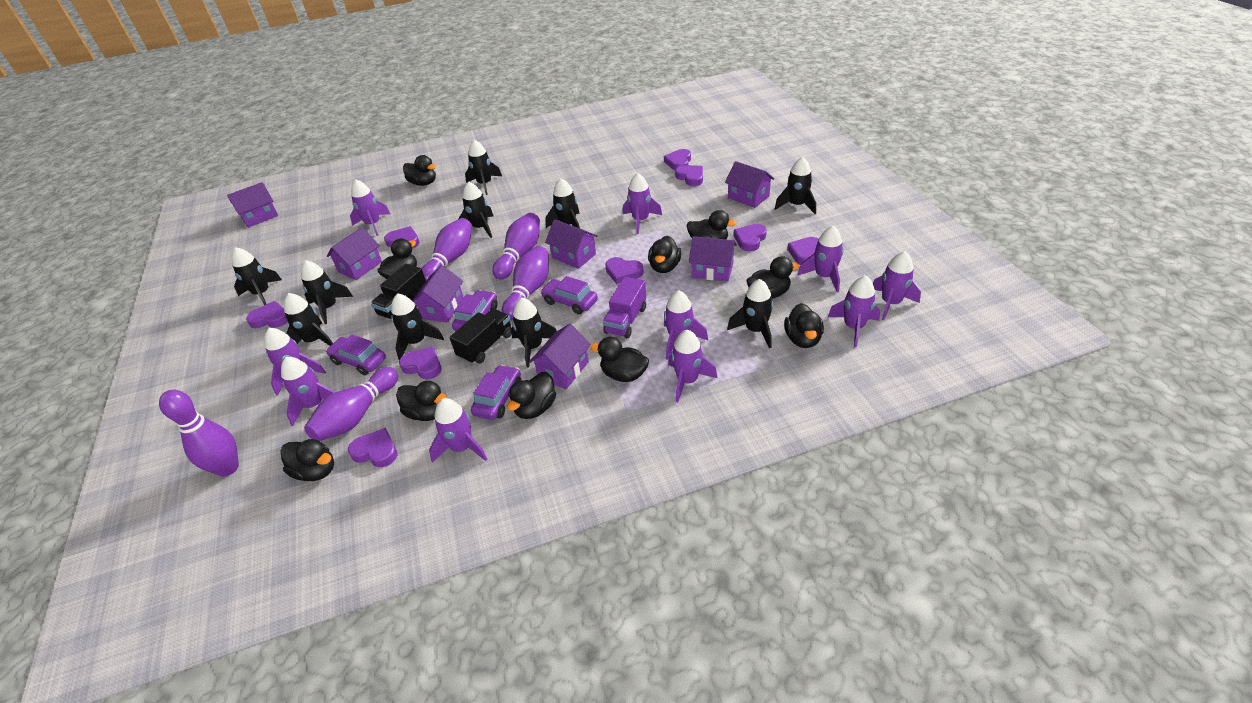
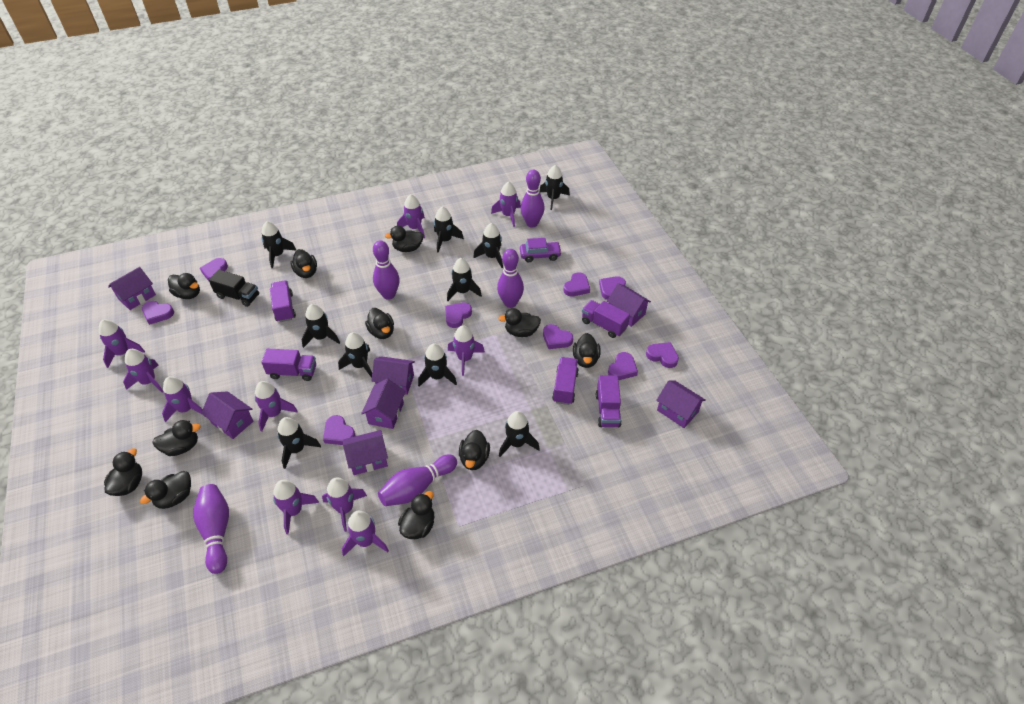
black duck: 10 -> 11
black truck: 2 -> 1
purple car: 4 -> 1
purple truck: 1 -> 5

